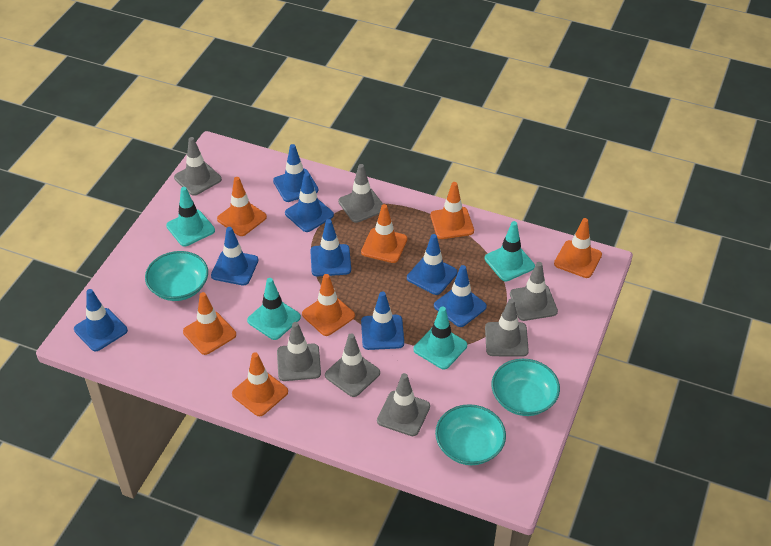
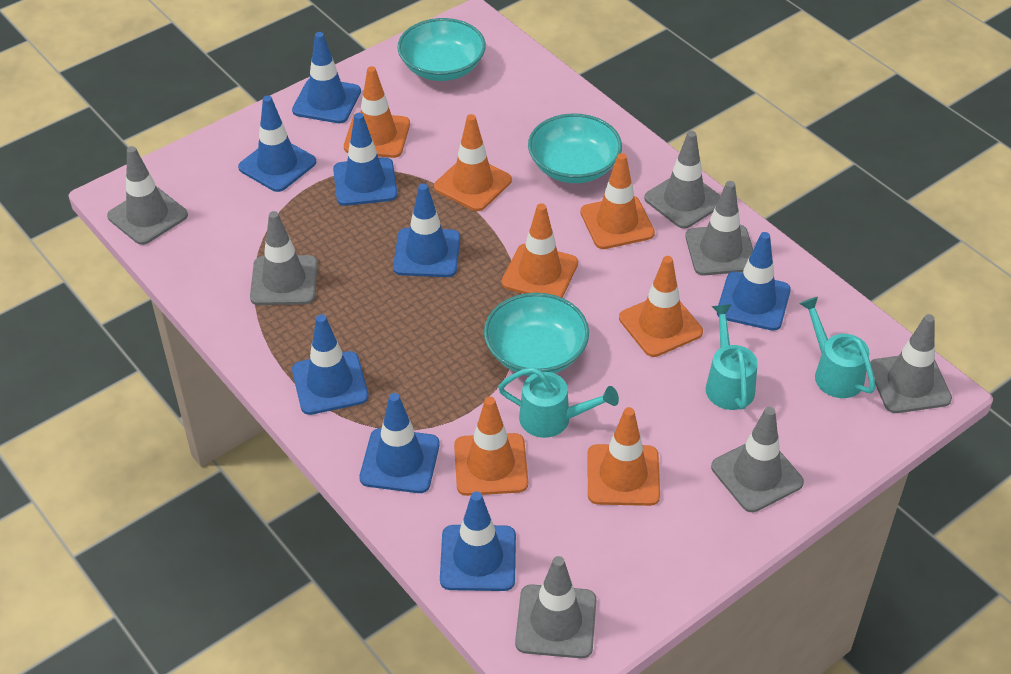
turquoise traffic cone: 4 -> 0
turquoise watering can: 0 -> 3

